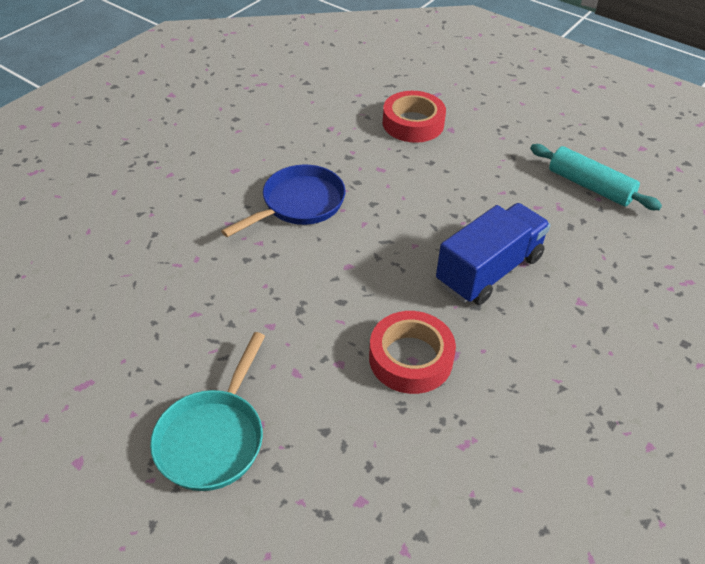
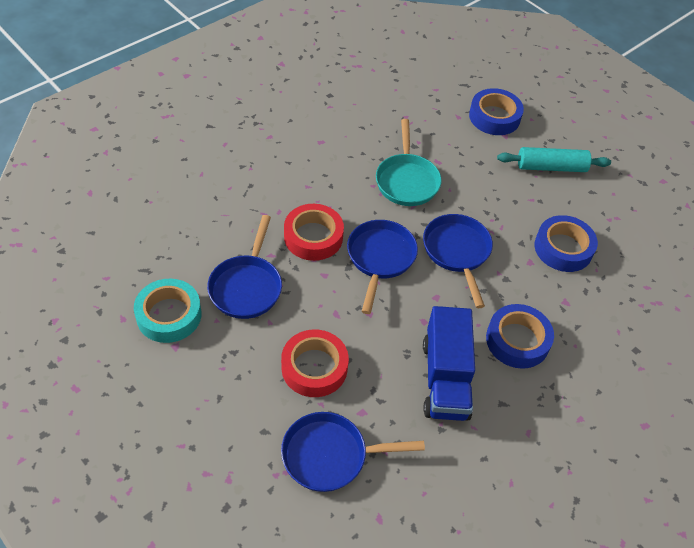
blue pan: 1 -> 4
blue tape: 0 -> 3
turquoise tape: 0 -> 1

